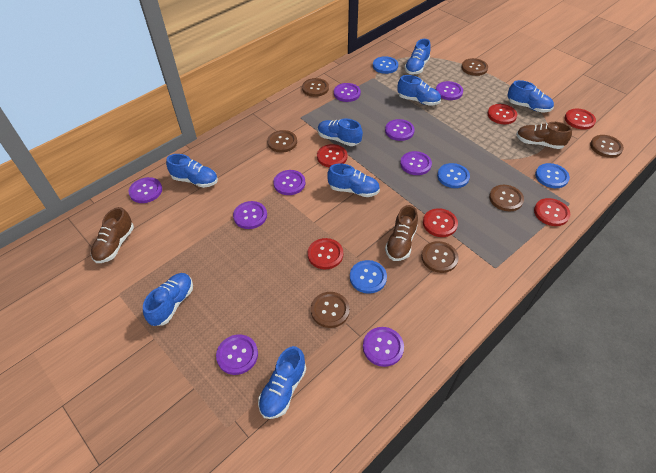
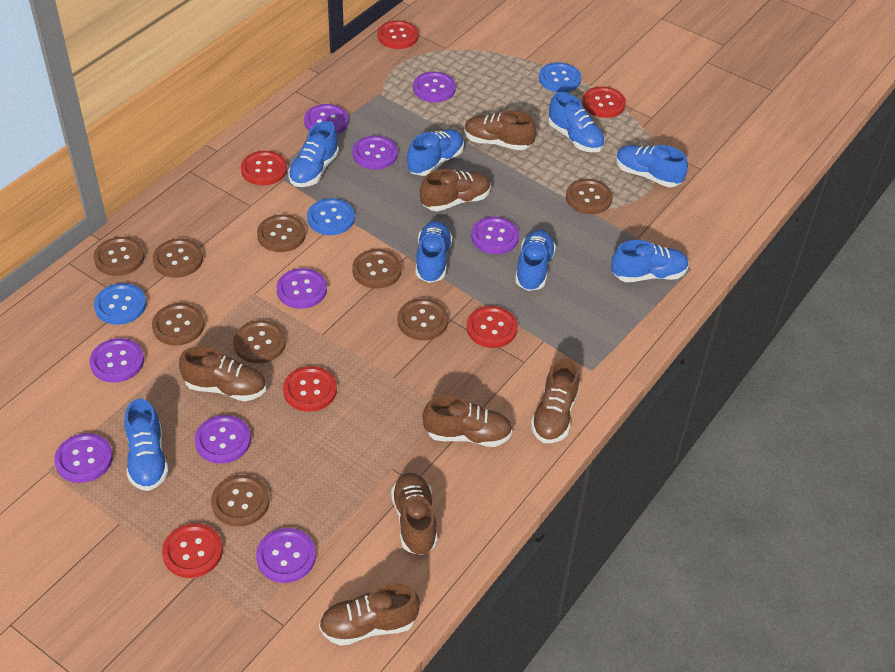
blue button: 4 -> 3
brown button: 7 -> 9
brown shoe: 3 -> 7

